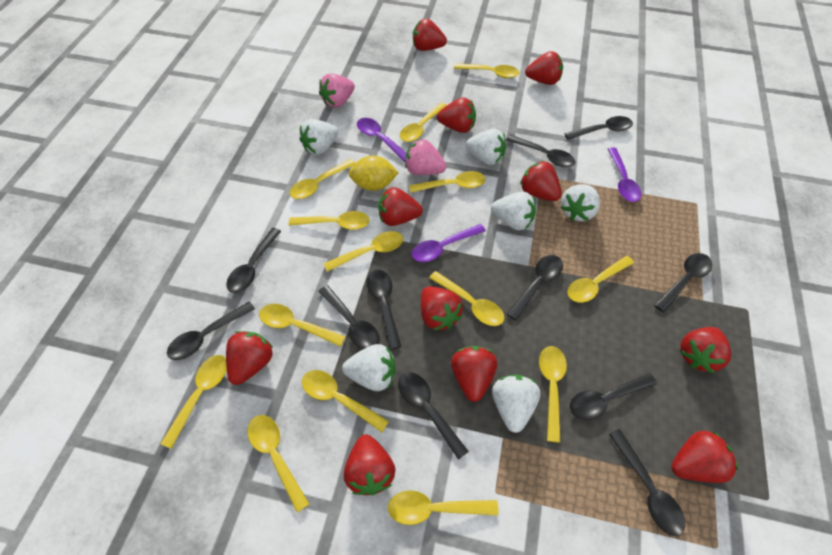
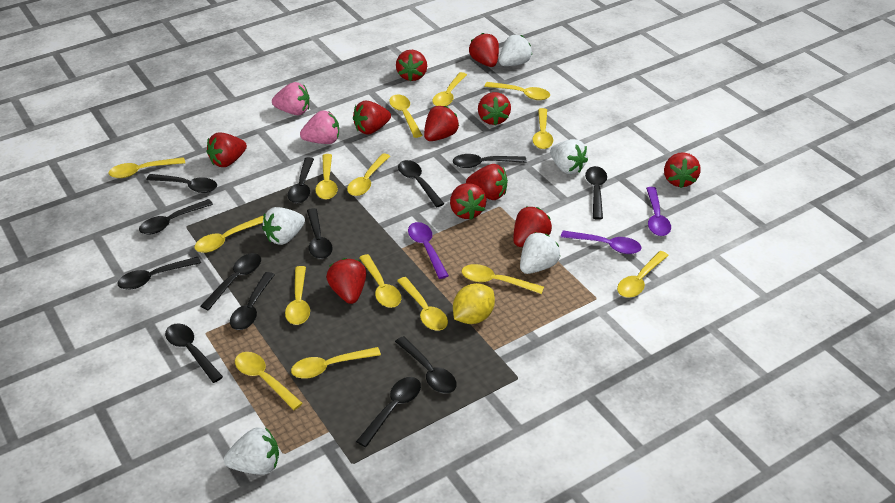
black spoon: 11 -> 13
white strawberry: 6 -> 5
yellow spoon: 14 -> 15

